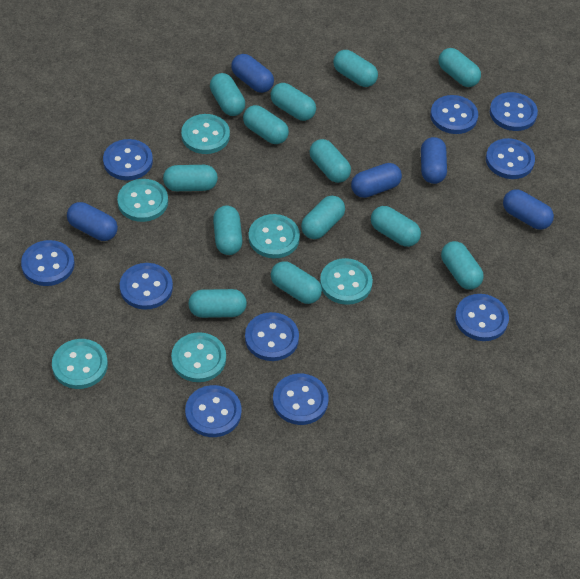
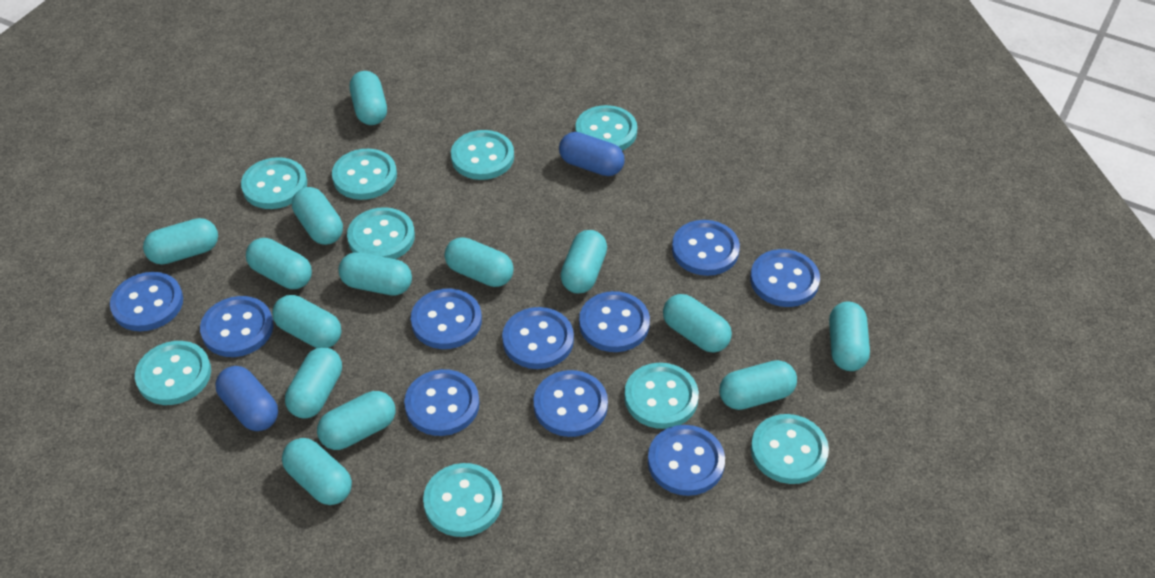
blue capsule: 5 -> 2
turquoise button: 6 -> 9
turquoise capsule: 13 -> 14

